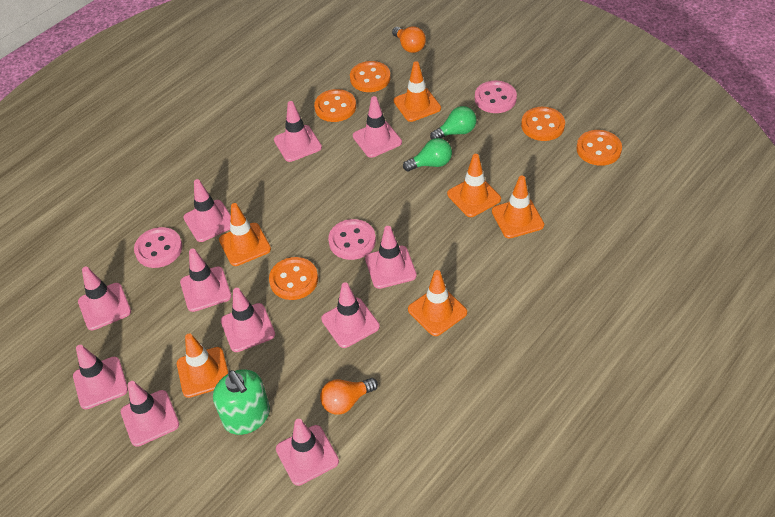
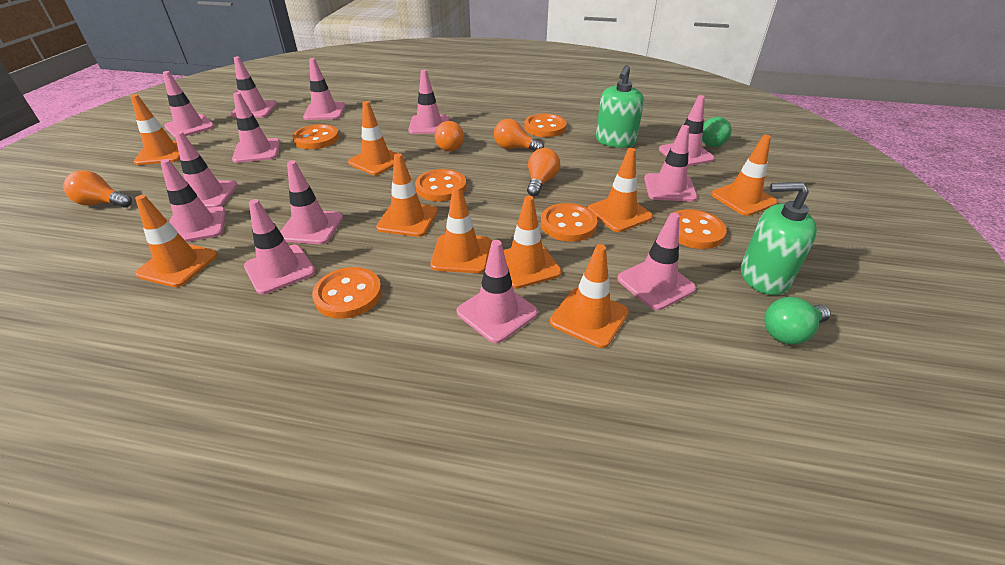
green soap dispenser: 1 -> 2
orange button: 5 -> 6
orange light bulb: 2 -> 4
orange traffic cone: 6 -> 9
pink button: 3 -> 0
pink traffic cone: 11 -> 13

